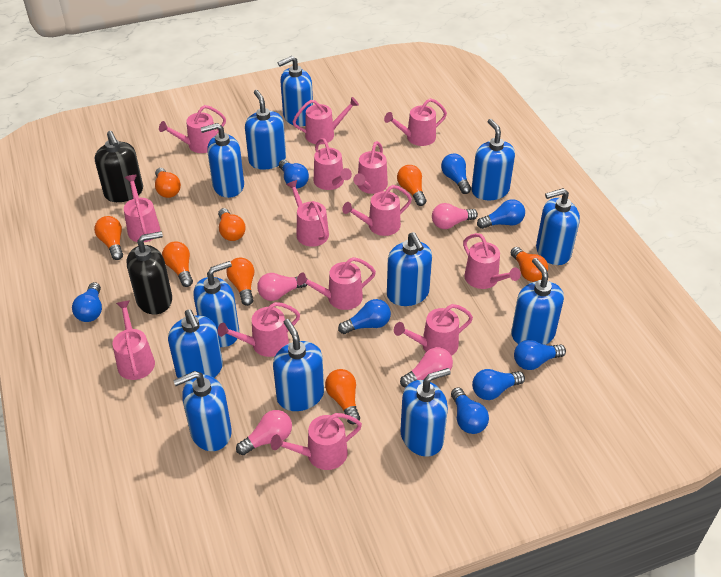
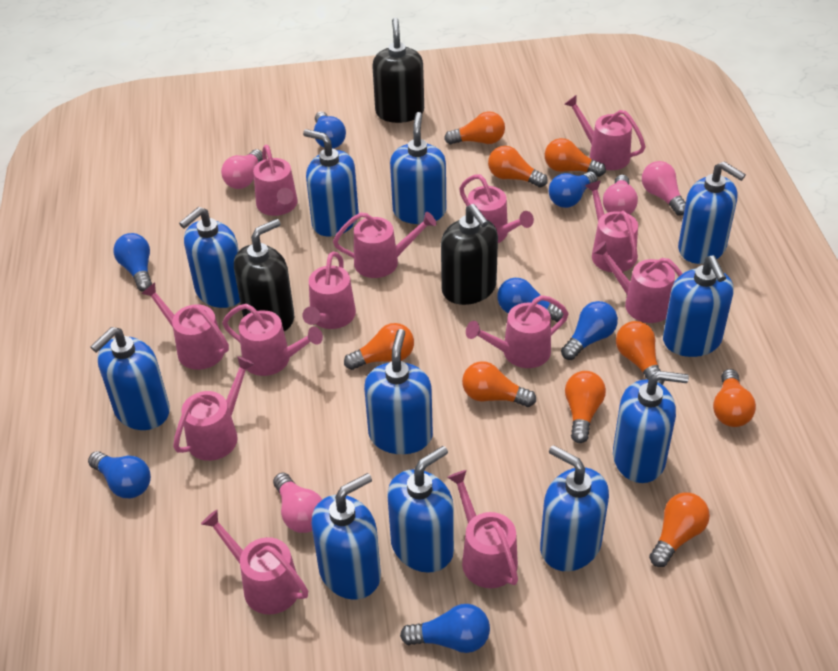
black soap dispenser: 2 -> 3
blue light bulb: 8 -> 7
blue soap dispenser: 12 -> 11
orange light bulb: 8 -> 9
pink watering can: 14 -> 13

